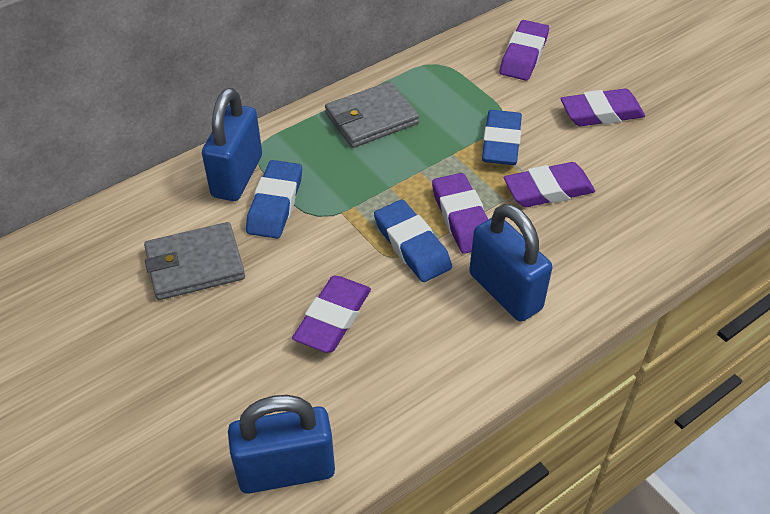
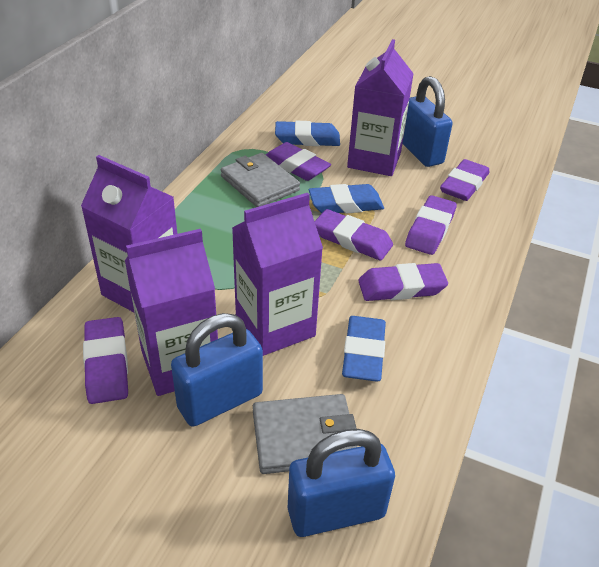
purple carton: 0 -> 4
purple eraser: 5 -> 6

